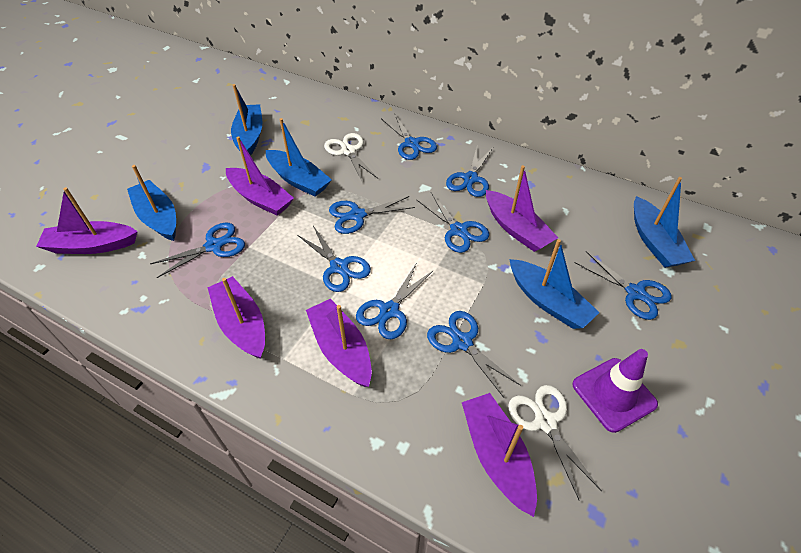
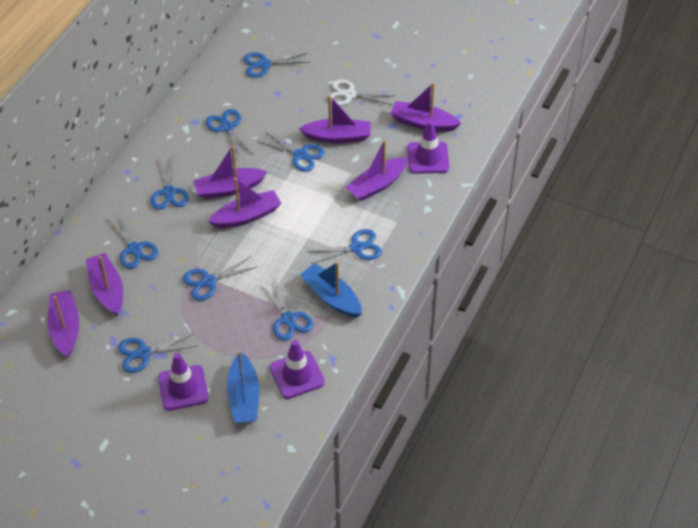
blue boat: 5 -> 2
purple boat: 6 -> 7
purple traffic cone: 1 -> 3
white scissors: 2 -> 1

